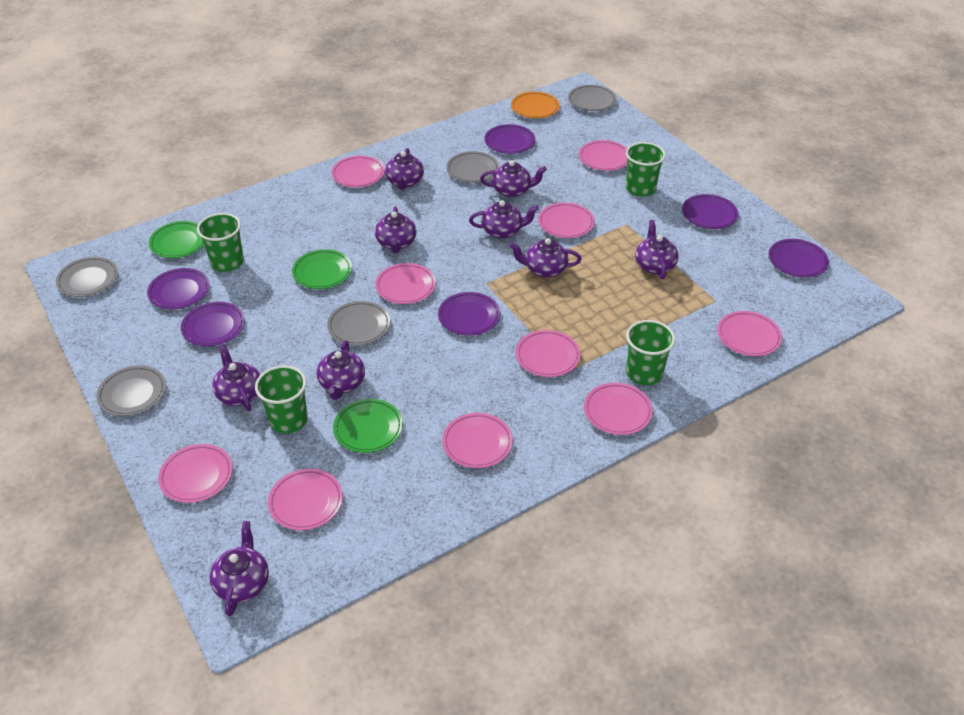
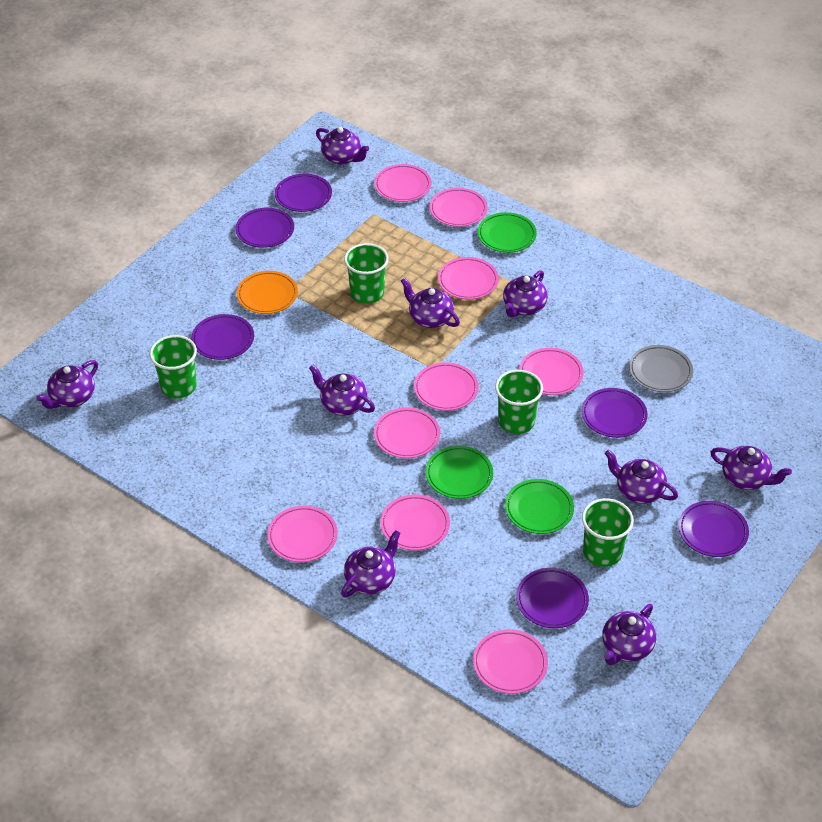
grey plate: 5 -> 1
pink plate: 10 -> 9

